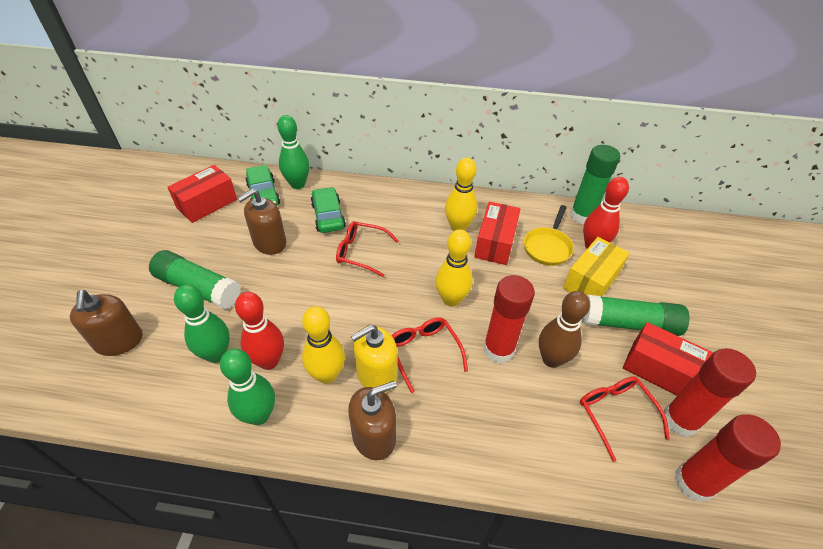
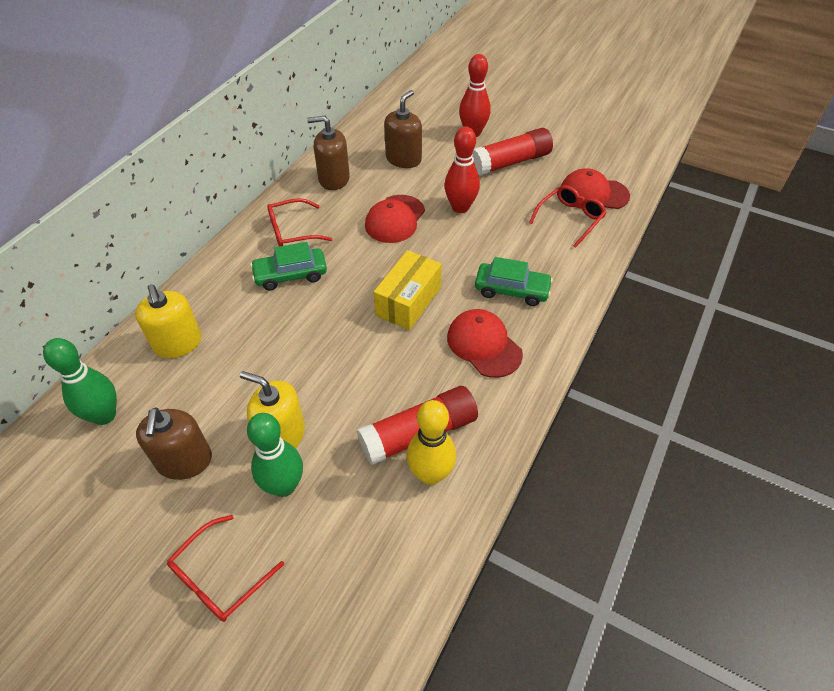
brown bowling pin: 1 -> 0
green bowling pin: 3 -> 2
green glue stick: 3 -> 0
red box: 3 -> 0
red cap: 0 -> 3
red glue stick: 3 -> 2
yellow bowling pin: 3 -> 1
yellow pan: 1 -> 0
yellow soap dispenser: 1 -> 2

